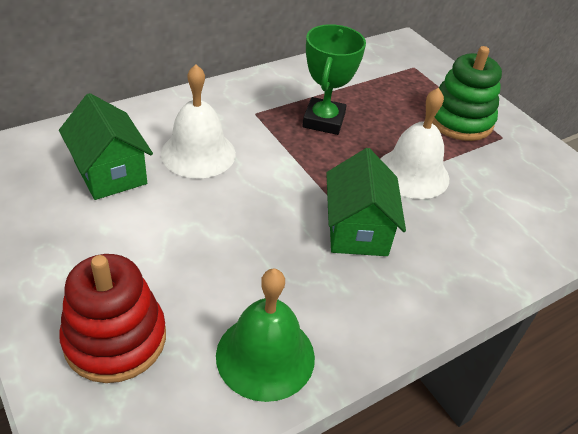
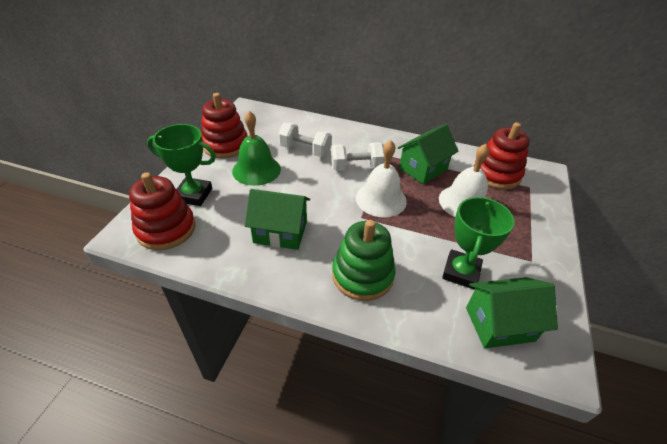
green house: 2 -> 3
green trophy: 1 -> 2
red stacking toy: 1 -> 3
white dumbbell: 0 -> 2

